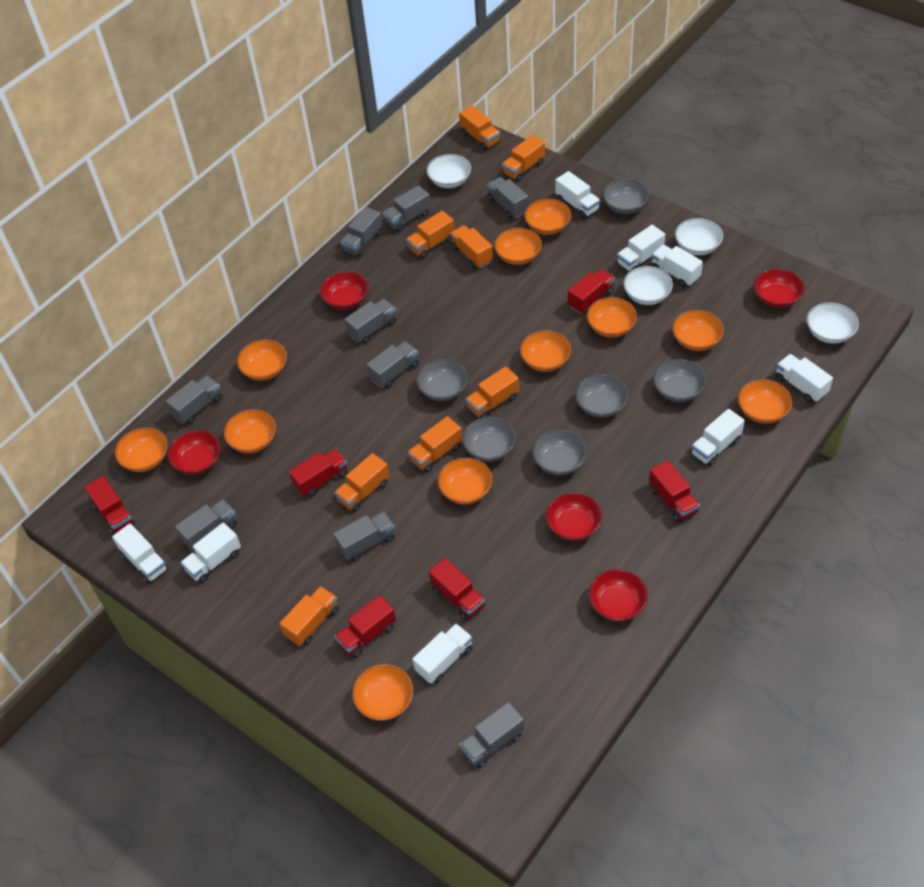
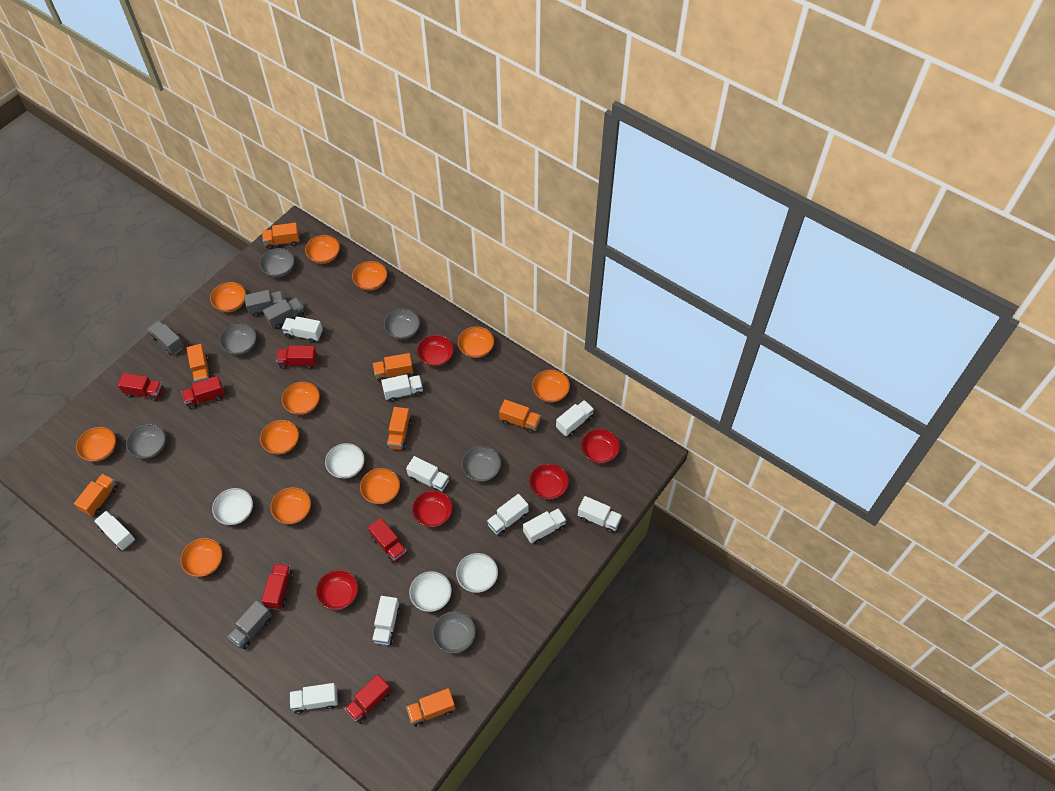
grey truck: 9 -> 4
orange truck: 8 -> 7
white truck: 8 -> 10

